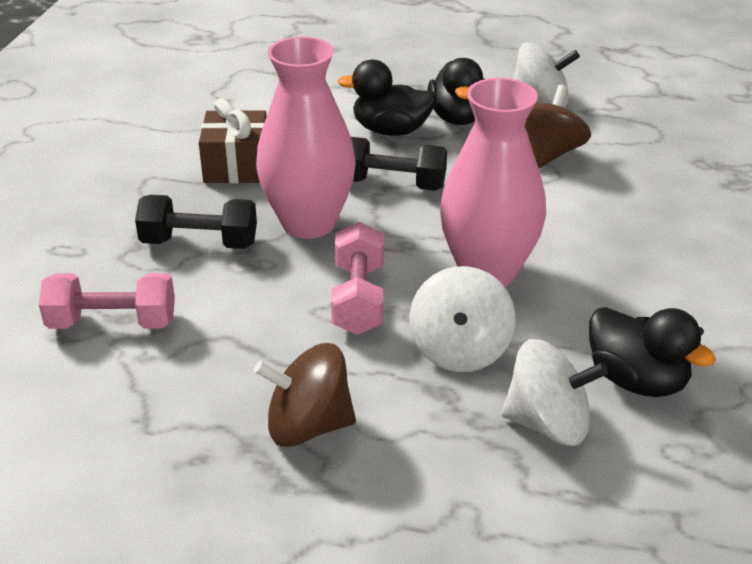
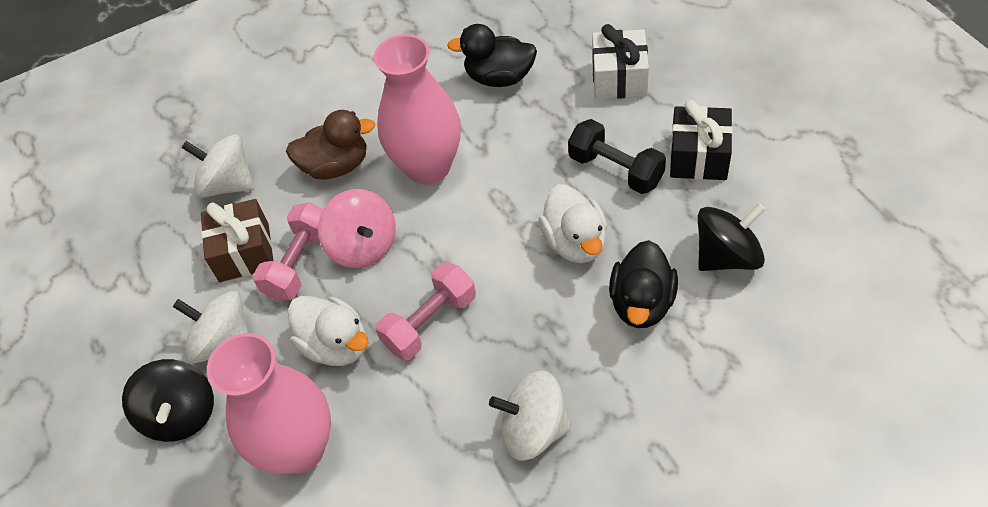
black duck: 3 -> 2
black dumbbell: 2 -> 1
black gift: 0 -> 1
black spinning top: 0 -> 2
brown duck: 0 -> 1
brown spinning top: 2 -> 0
pink spinning top: 0 -> 1
white duck: 0 -> 2
white gift: 0 -> 1

